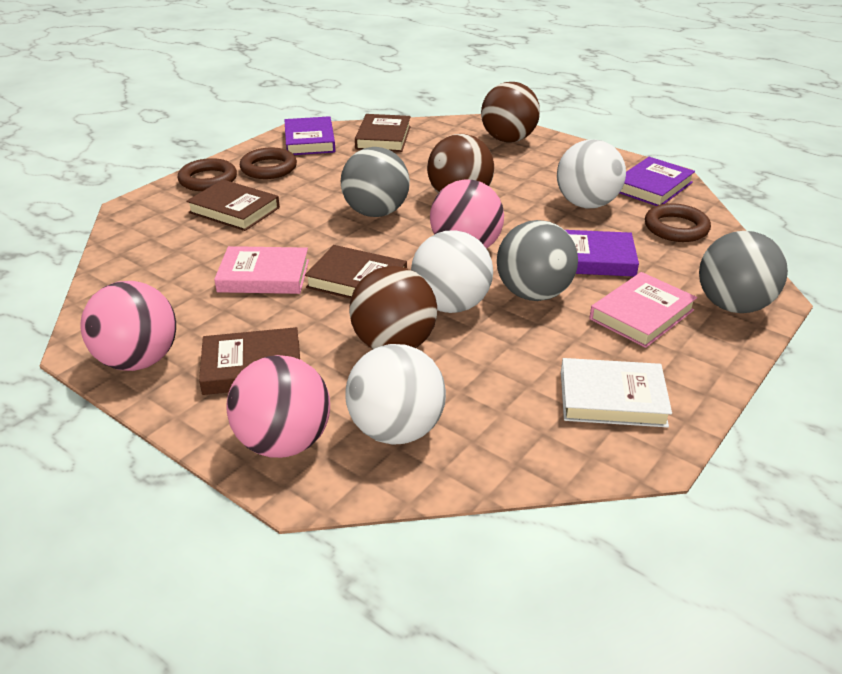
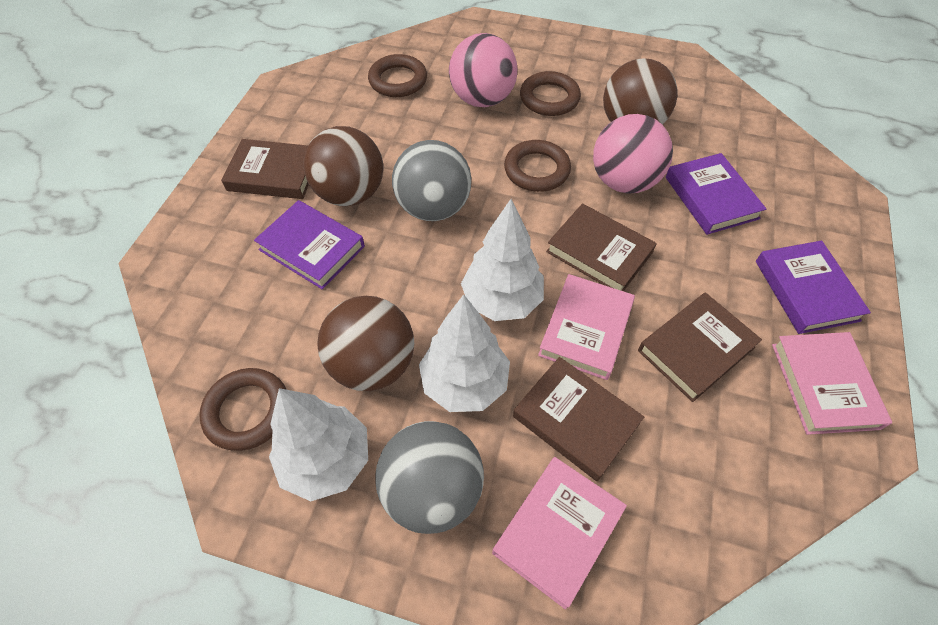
brown ring: 3 -> 4
grey ball: 3 -> 2
pink ball: 3 -> 2
pink book: 2 -> 3
white ball: 3 -> 0
white book: 1 -> 0
white tree: 0 -> 3

